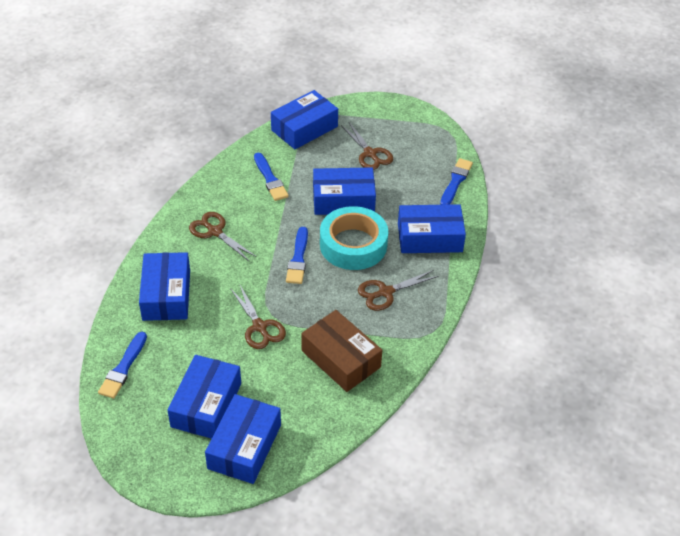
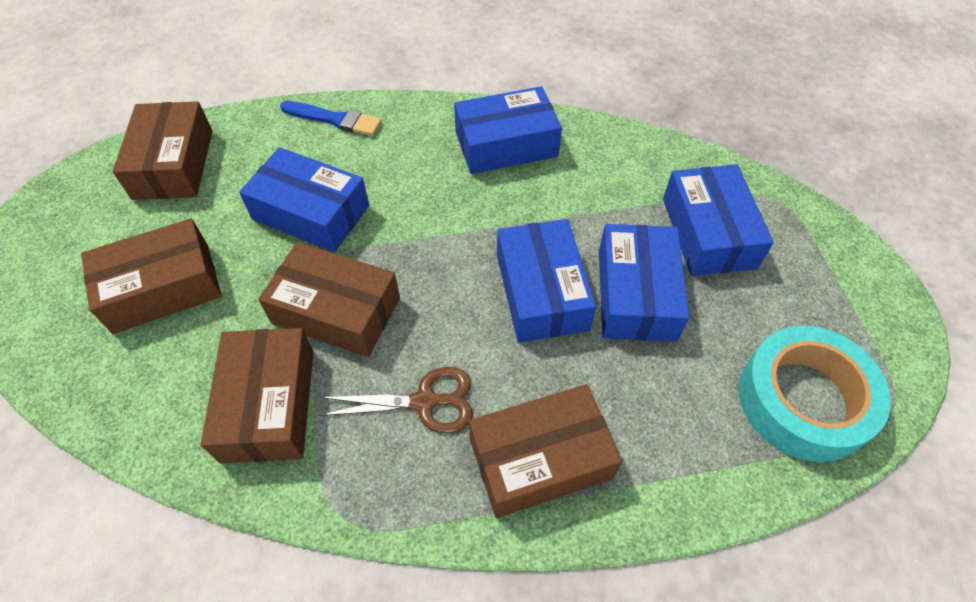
blue box: 6 -> 5
blue brush: 4 -> 1
brown box: 1 -> 5
brown scissors: 4 -> 1

